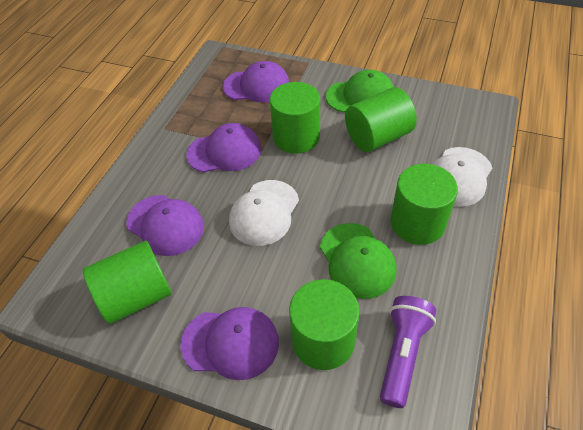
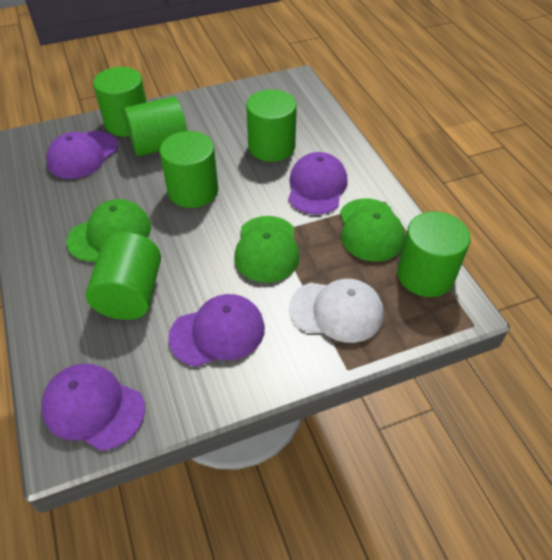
green cap: 2 -> 3
green cylinder: 5 -> 6
purple flashlight: 1 -> 0
white cap: 2 -> 1

